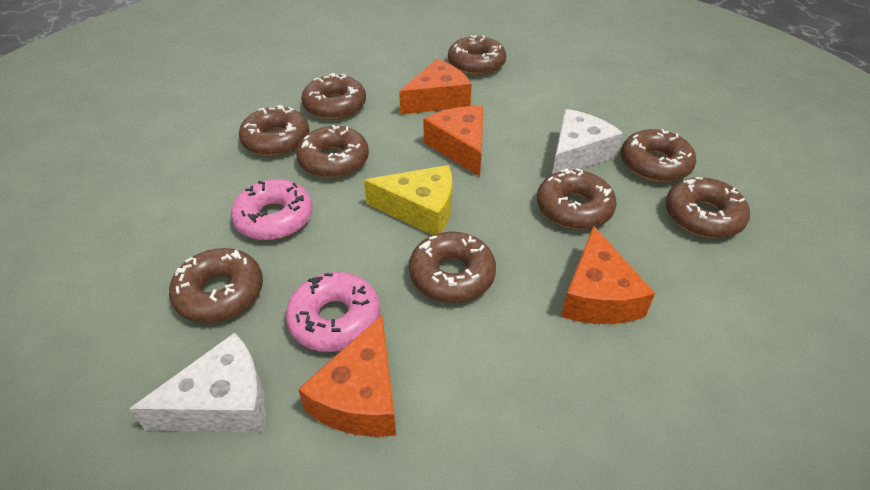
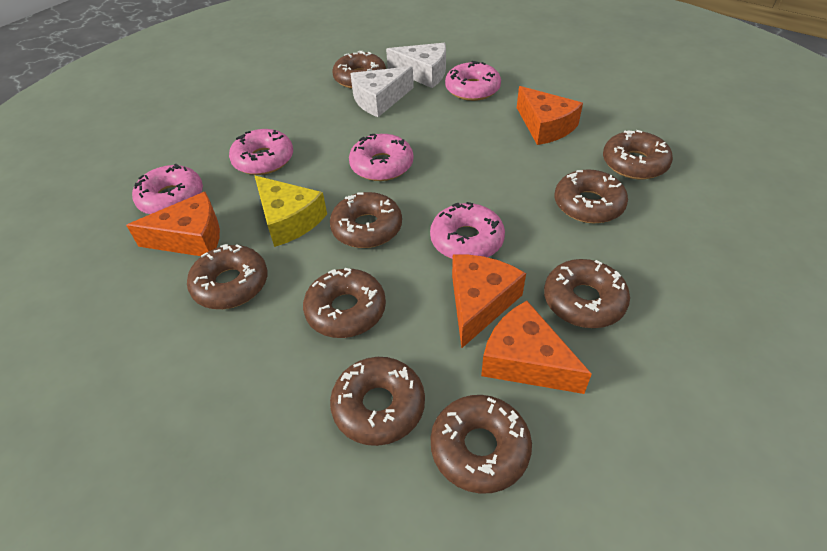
pink donut: 2 -> 5

